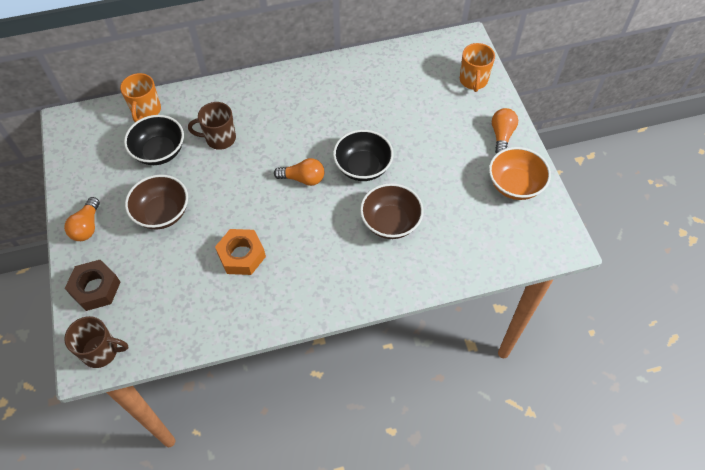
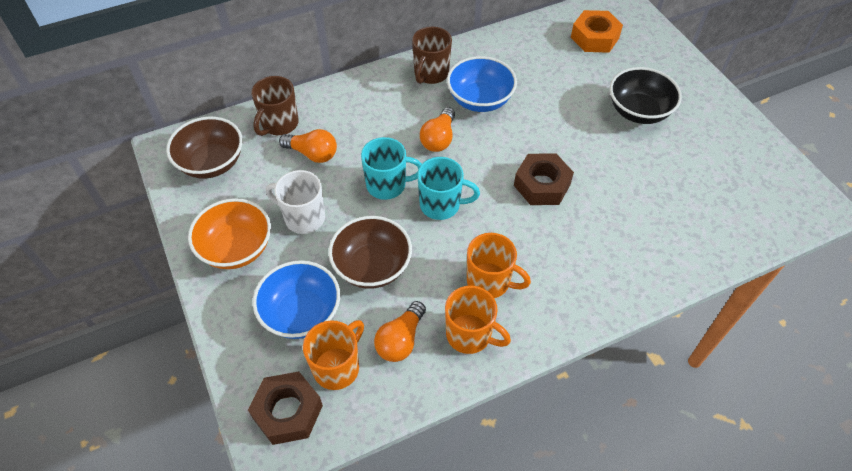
black bowl: 2 -> 1
blue bowl: 0 -> 2
brown nut: 1 -> 2
orange mug: 2 -> 3
turquoise mug: 0 -> 2
white mug: 0 -> 1

